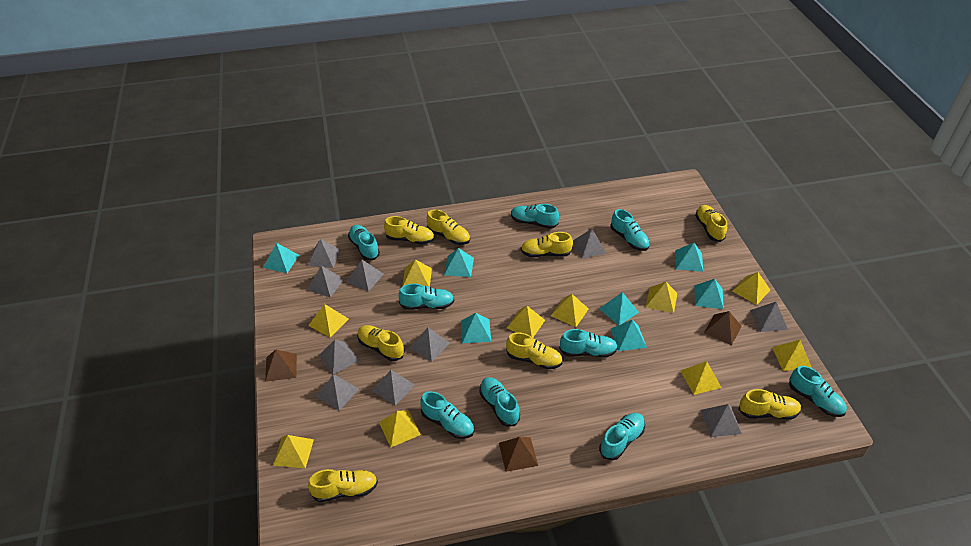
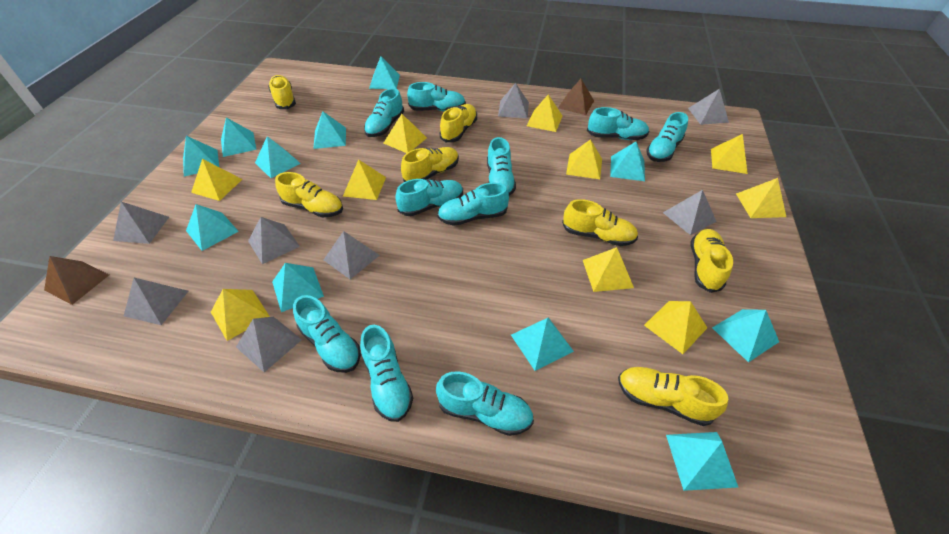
brown pyramid: 3 -> 2
grey pyramid: 10 -> 8
turquoise pyramid: 7 -> 11
turquoise shoe: 9 -> 10
yellow shoe: 8 -> 7

